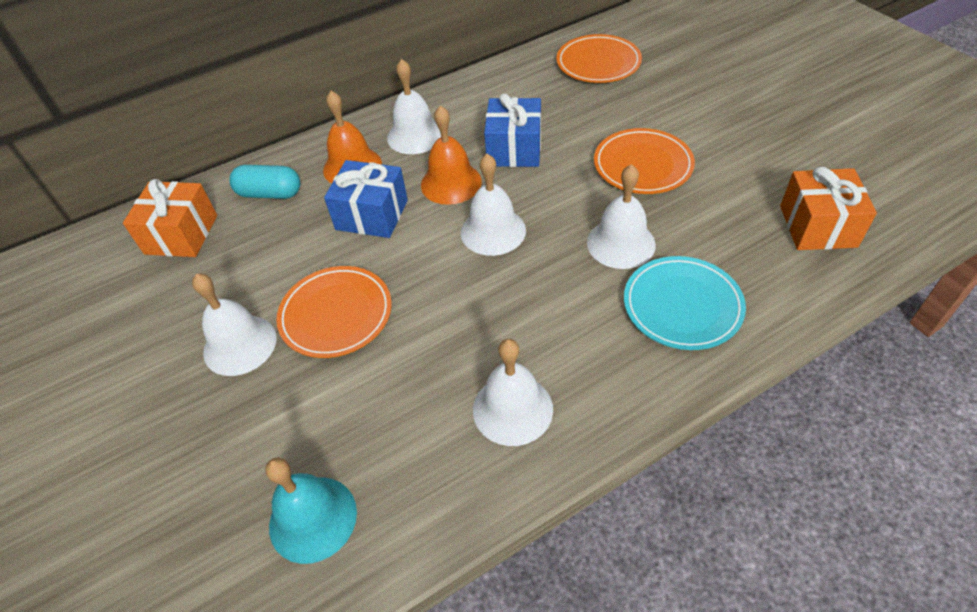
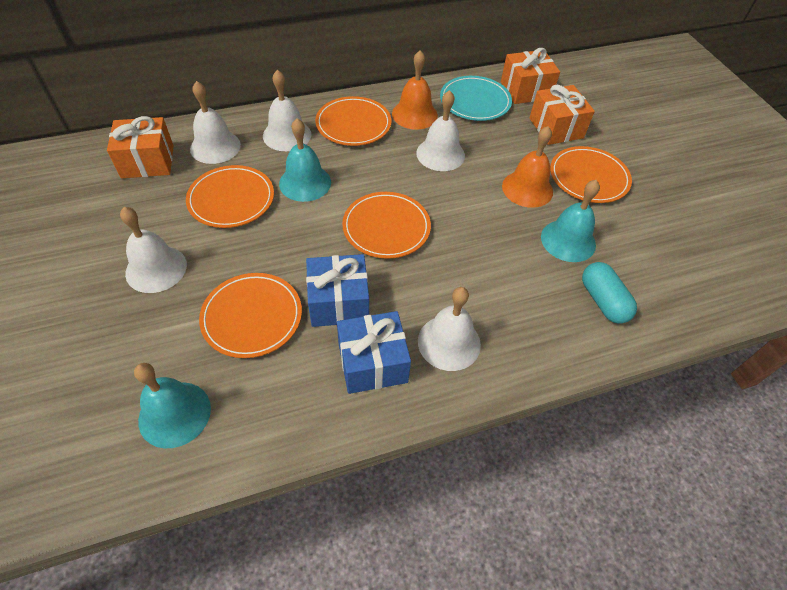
orange gift: 2 -> 3
orange plate: 3 -> 5
turquoise bell: 1 -> 3

